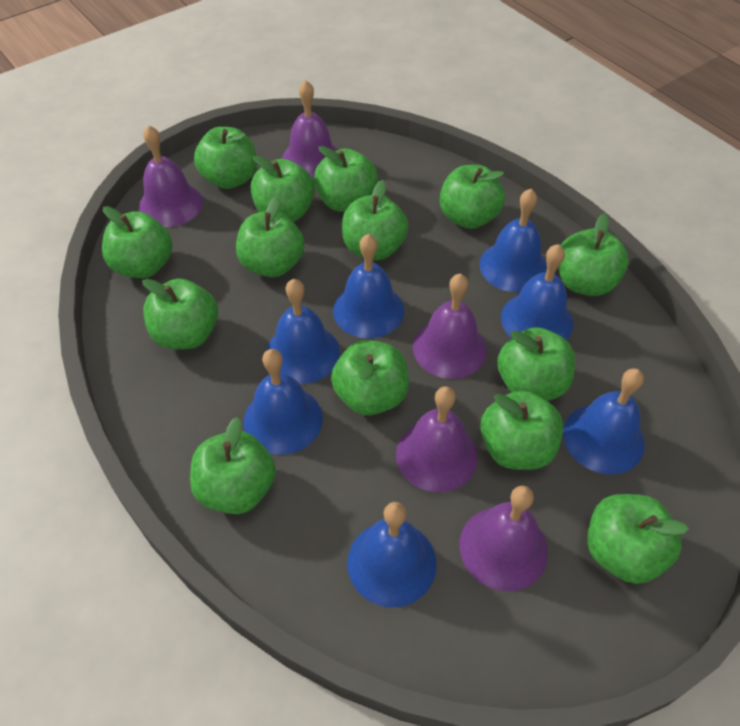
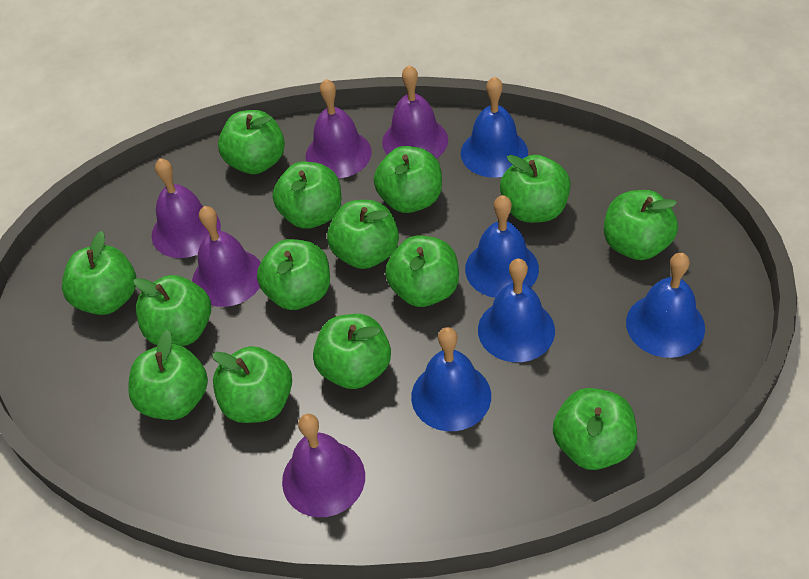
blue bell: 7 -> 5

